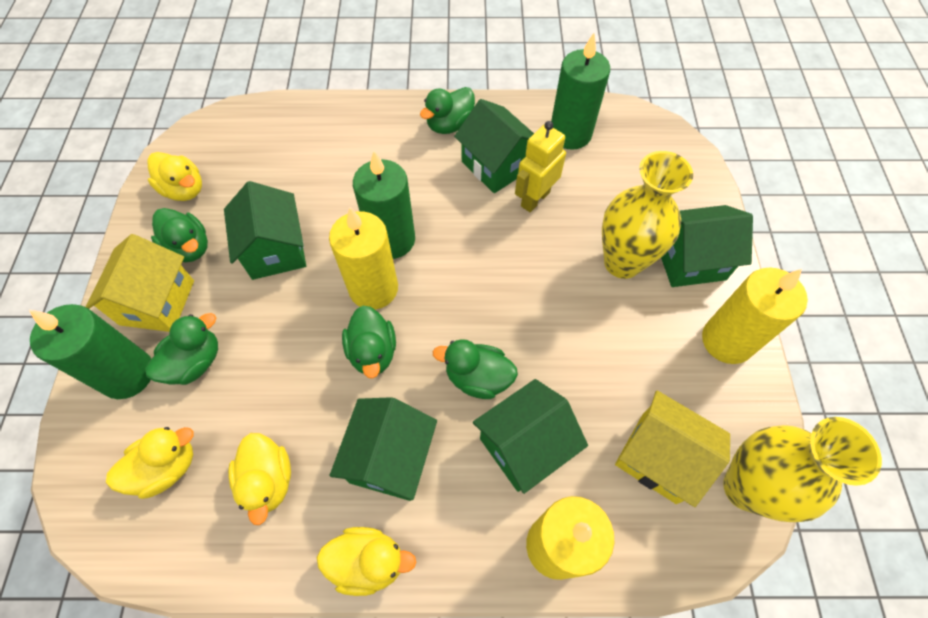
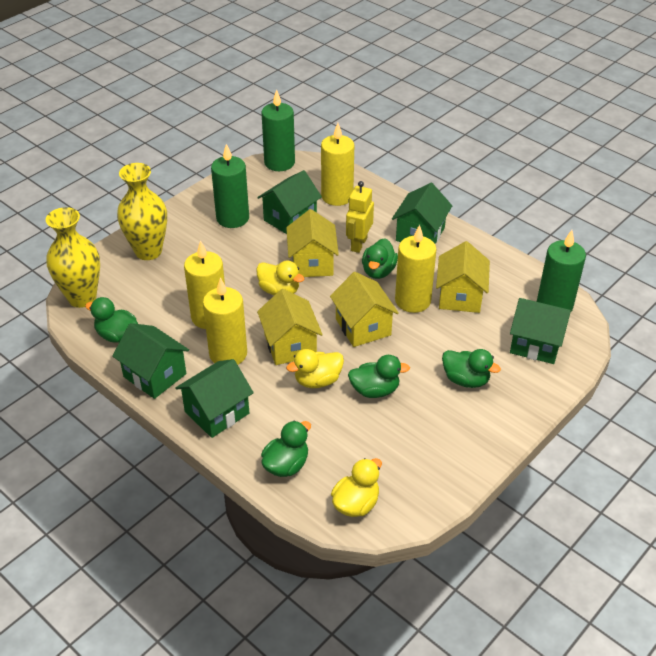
yellow candle: 3 -> 4
yellow duck: 4 -> 3
yellow house: 2 -> 4

